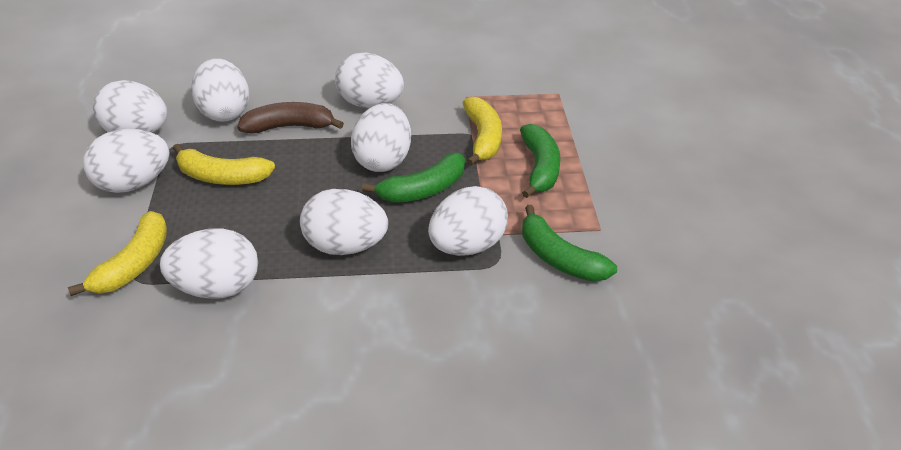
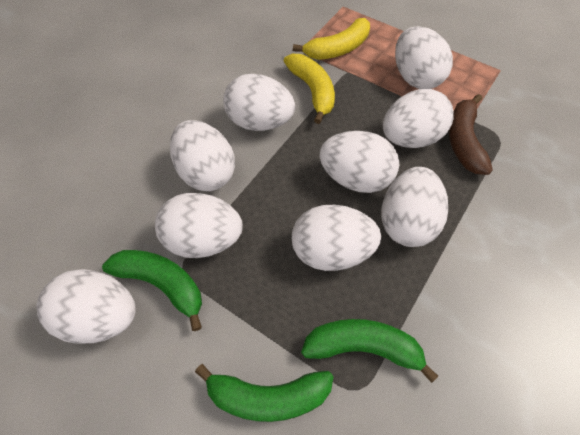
white egg: 8 -> 9
yellow banana: 3 -> 2

